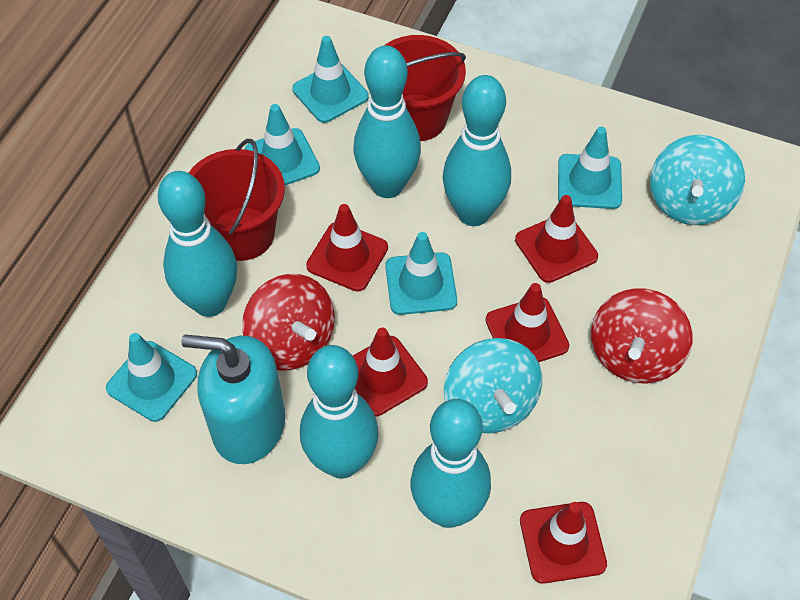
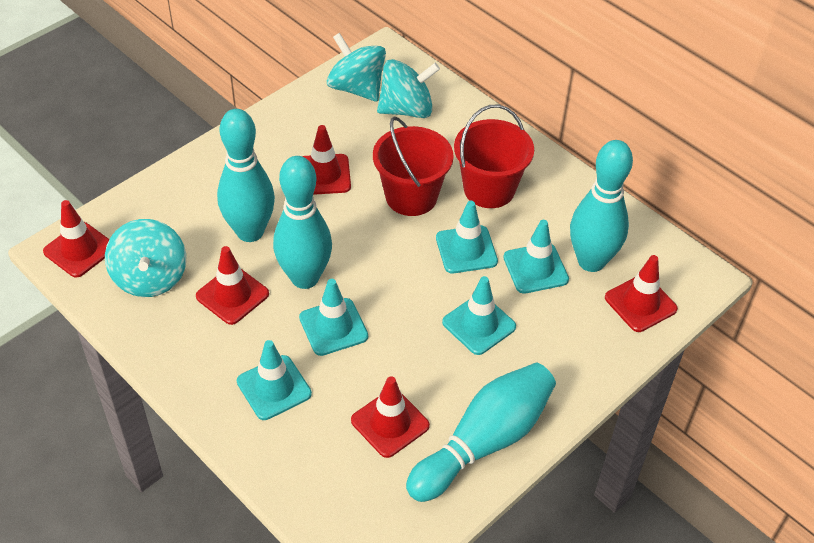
red spinning top: 2 -> 0
turquoise bowling pin: 5 -> 4
turquoise soap dispenser: 1 -> 0
turquoise spinning top: 2 -> 3

